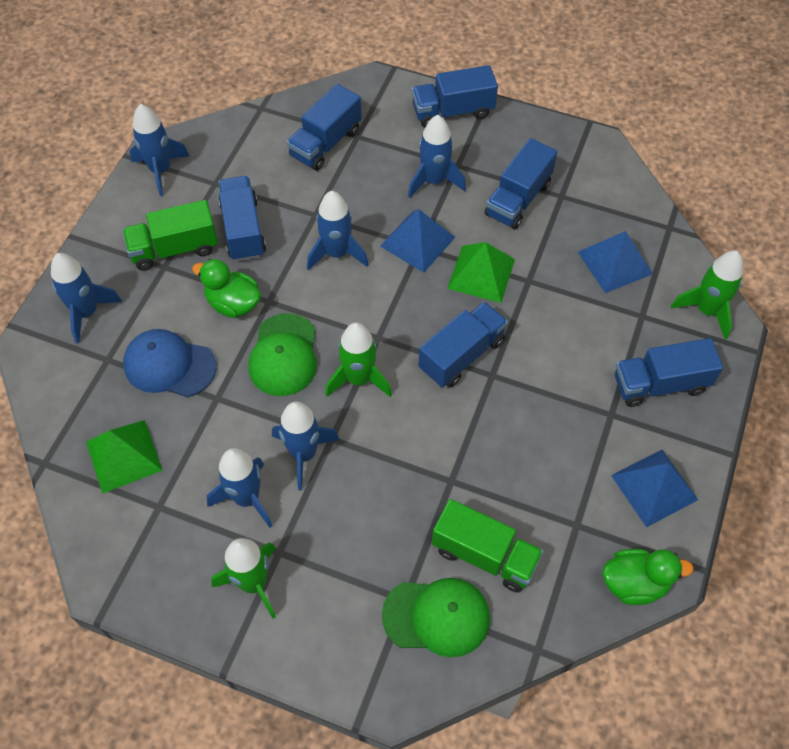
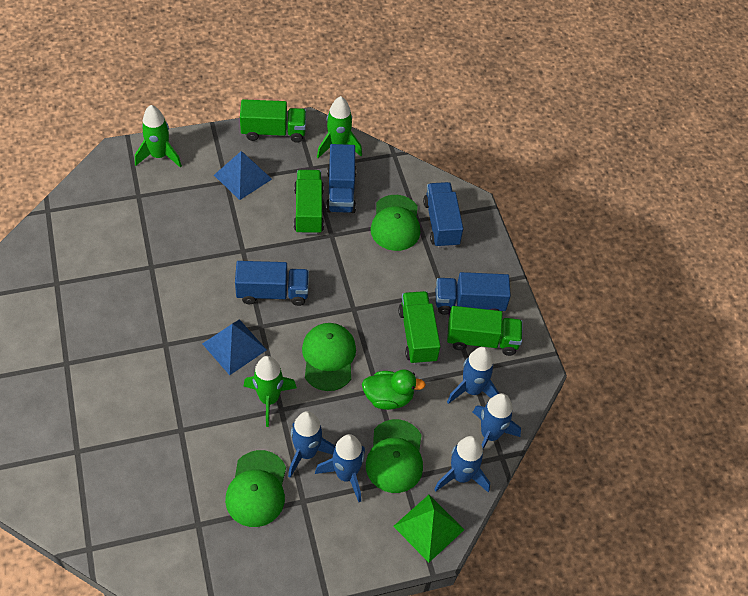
blue cap: 1 -> 0
blue pyramid: 3 -> 2
blue rocket: 6 -> 5
blue truck: 6 -> 4
green cap: 2 -> 4
green duck: 2 -> 1
green pyramid: 2 -> 1
green truck: 2 -> 4

